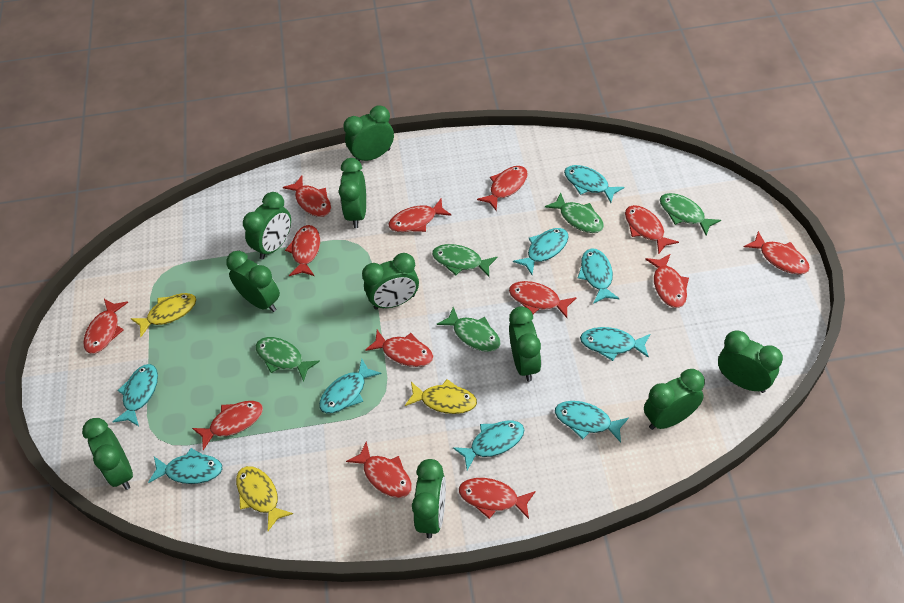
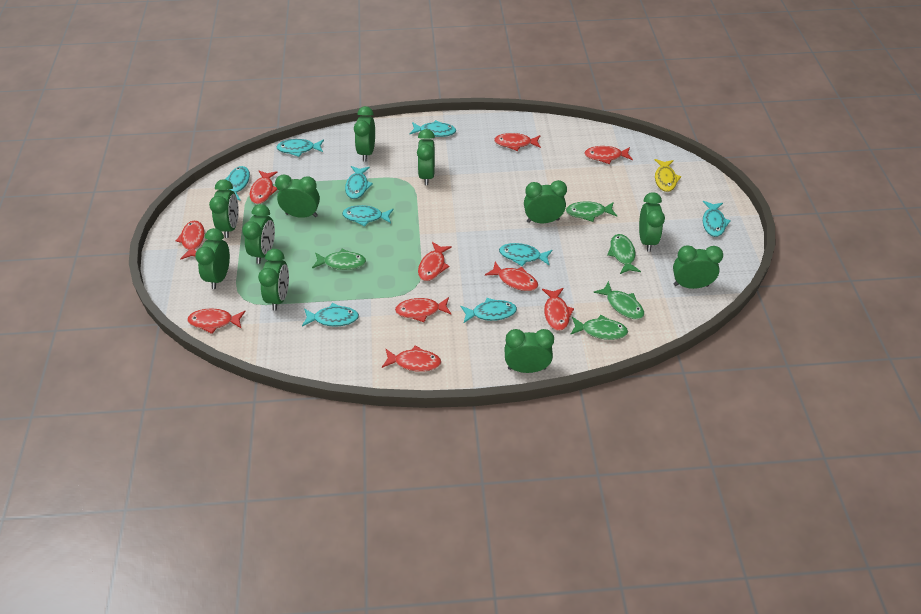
green clock: 10 -> 11
red fish: 13 -> 10
yellow fish: 3 -> 1

